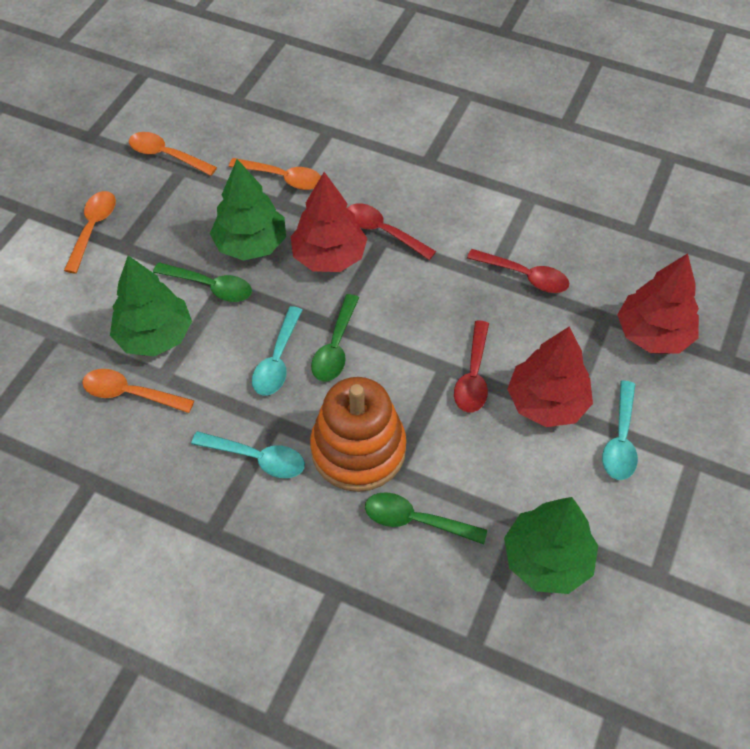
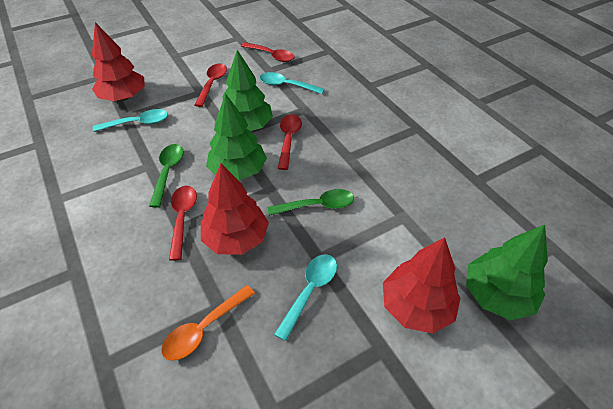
green spoon: 3 -> 2
orange spoon: 4 -> 1
orange stacking toy: 1 -> 0
red spoon: 3 -> 4

